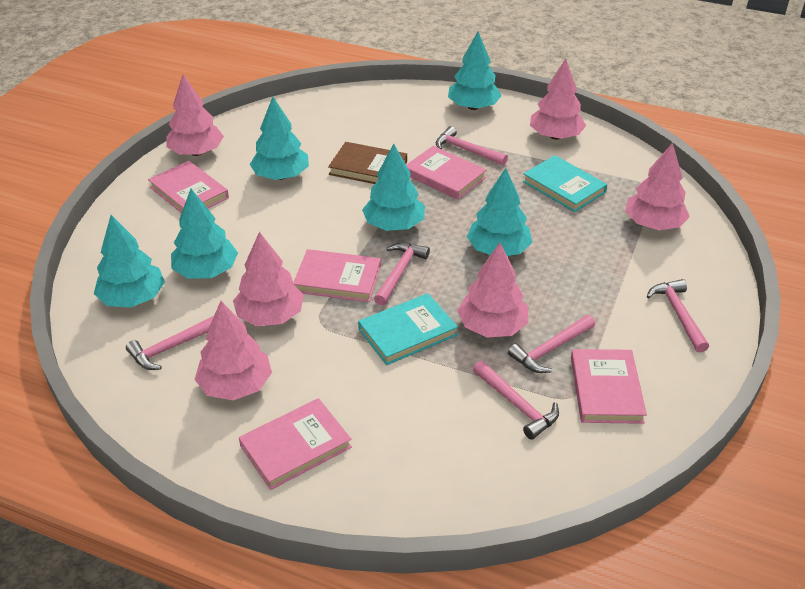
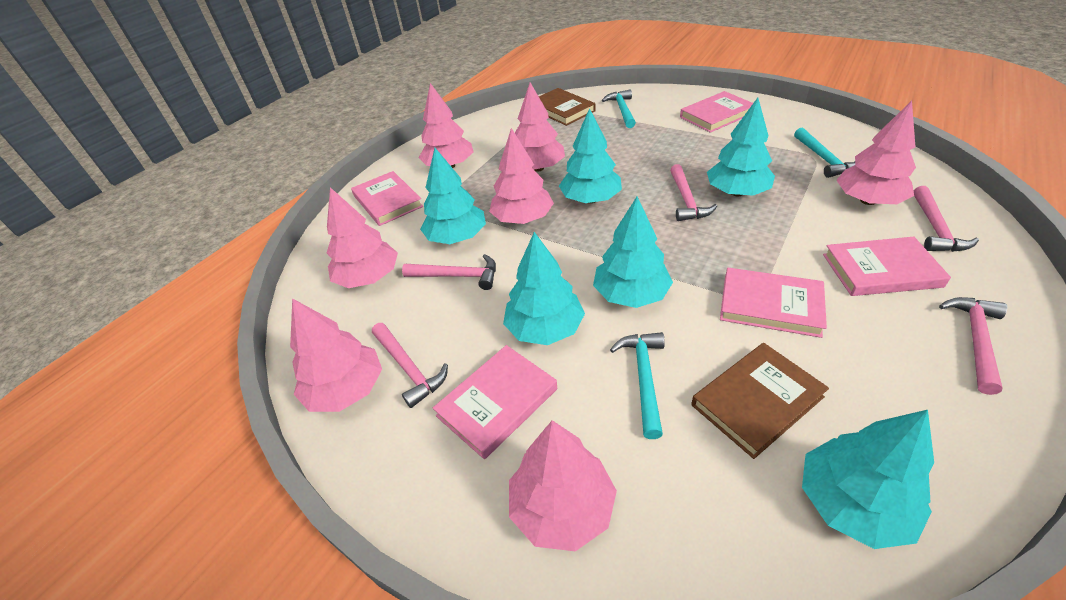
brown book: 1 -> 2
pink hammer: 6 -> 5
pink tree: 6 -> 7
turquoise book: 2 -> 0
turquoise hammer: 0 -> 3

